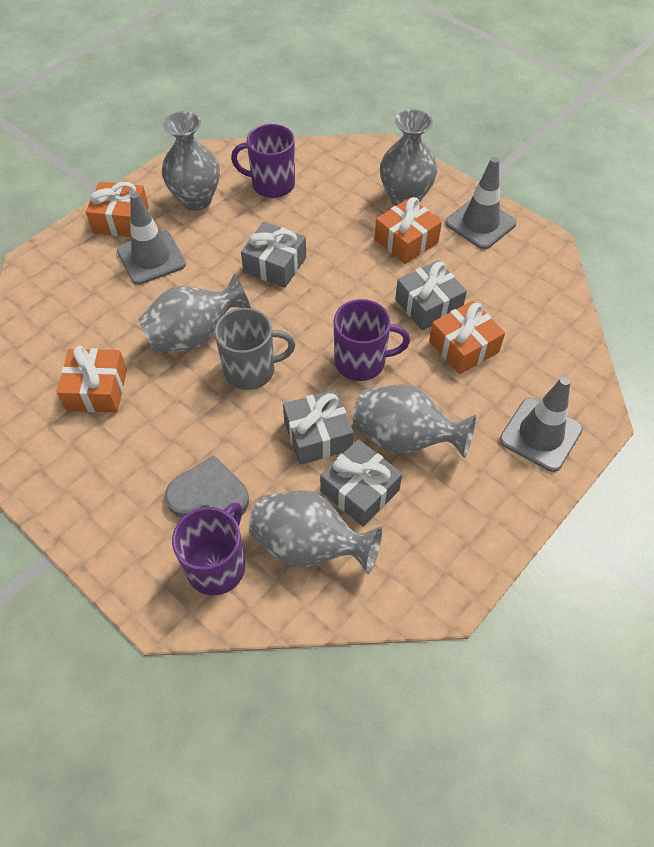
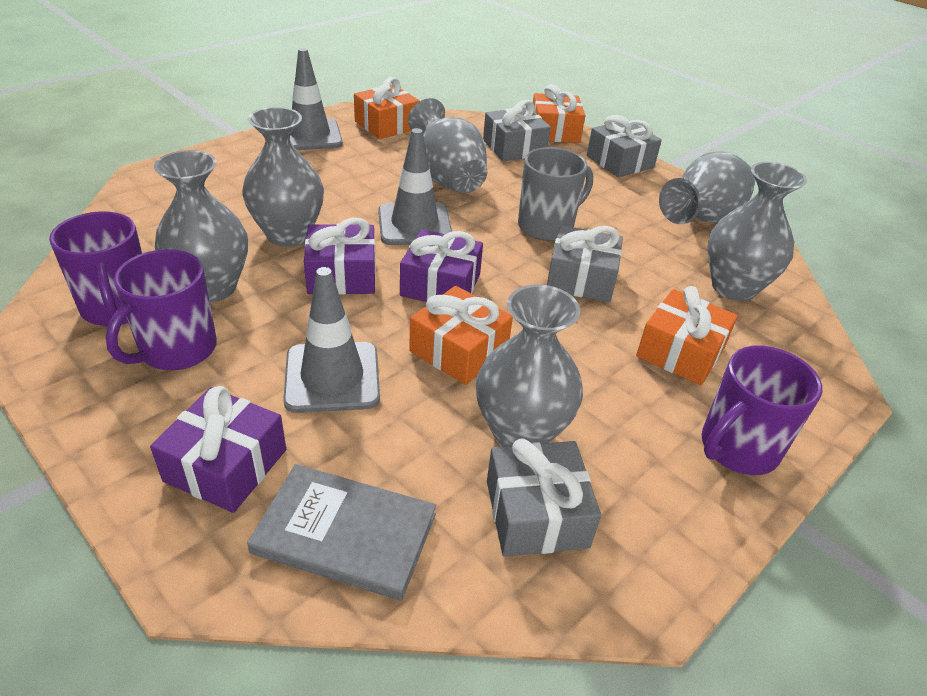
grey book: 0 -> 1
grey heart: 1 -> 0
grey vase: 5 -> 6
purple gift: 0 -> 3

